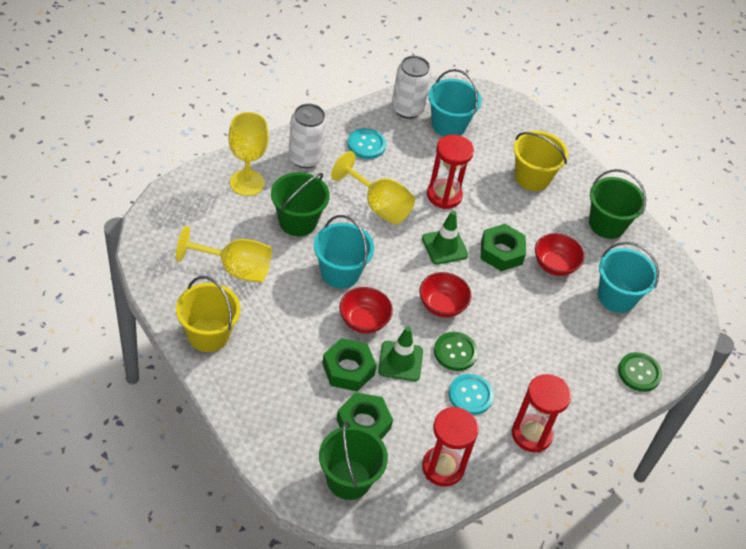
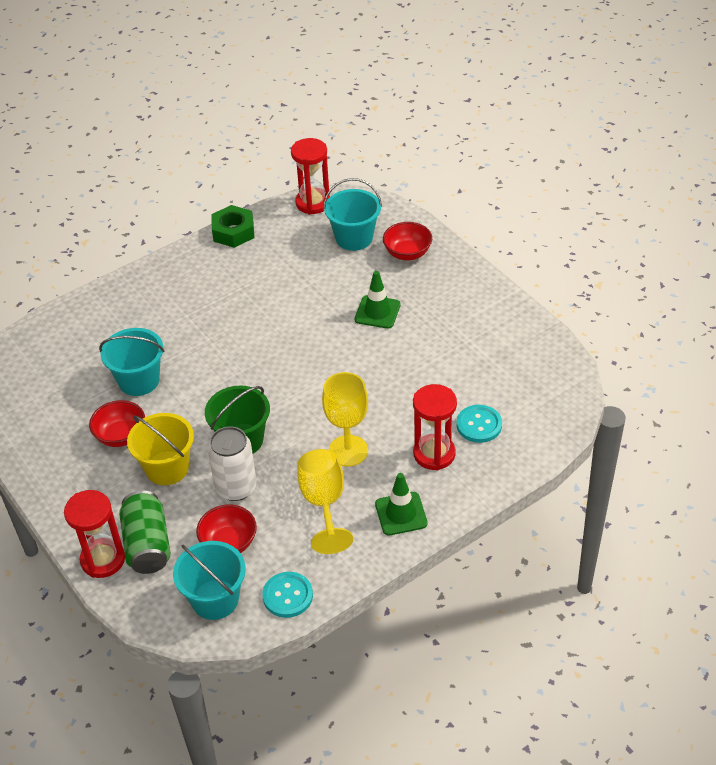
green bucket: 3 -> 1
green button: 2 -> 0
green can: 0 -> 1
green nut: 3 -> 1
white can: 2 -> 1
yellow bucket: 2 -> 1
yellow goblet: 3 -> 2

